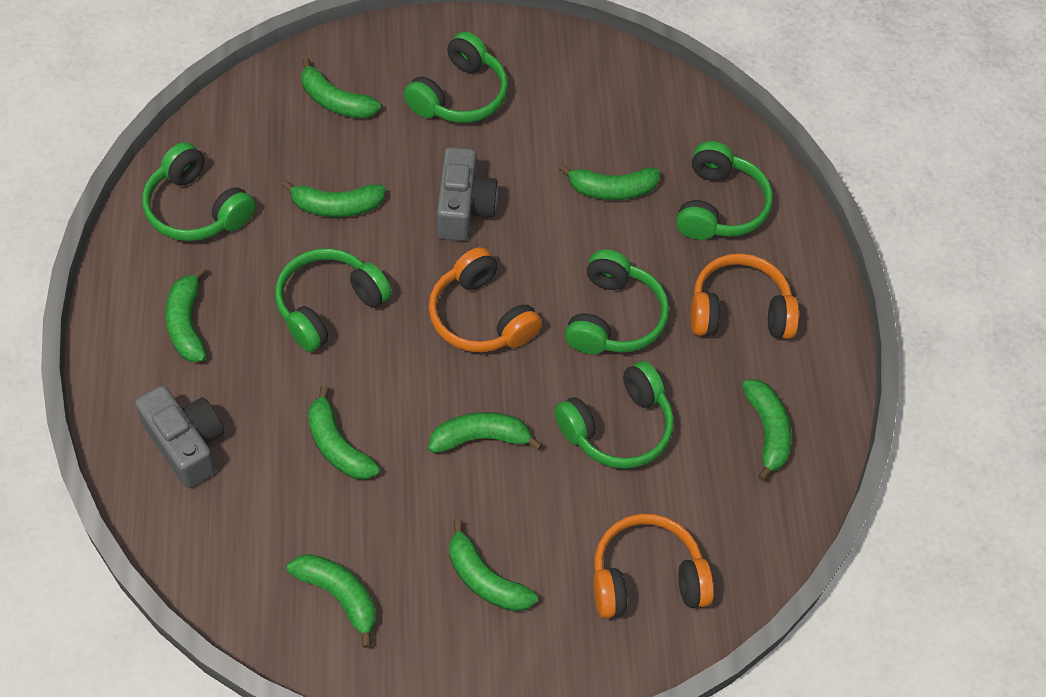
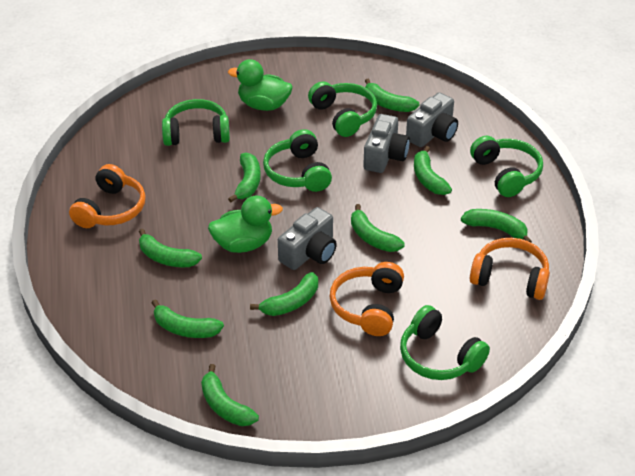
green duck: 0 -> 2
green headphones: 6 -> 5
grey camera: 2 -> 3

